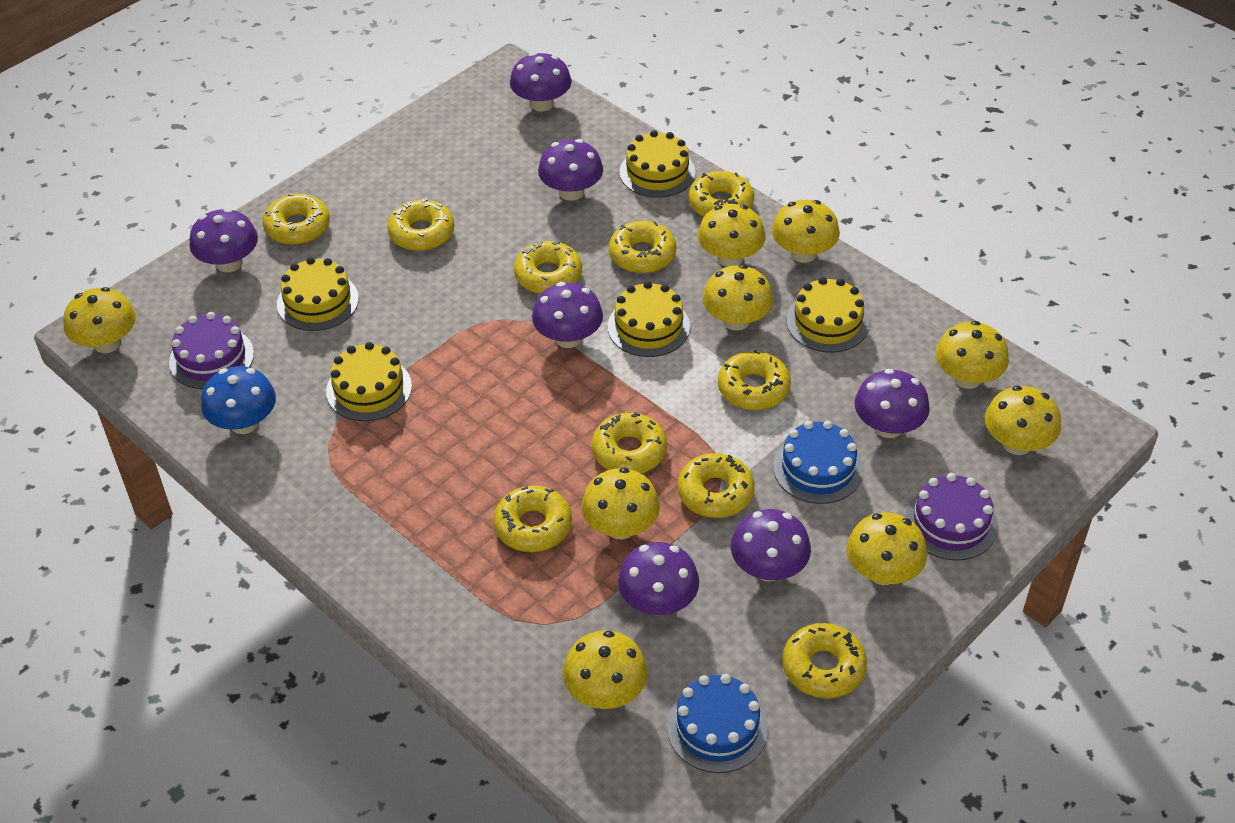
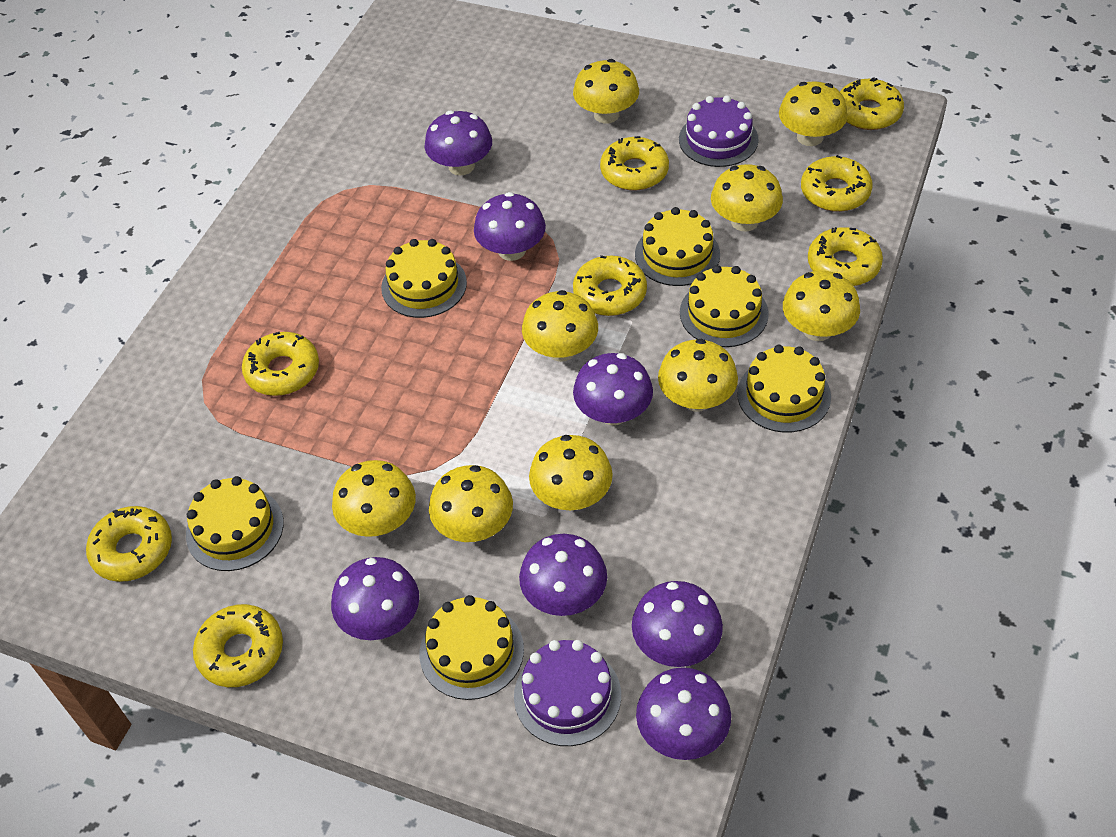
blue cake: 2 -> 0
blue mushroom: 1 -> 0
yellow cake: 5 -> 6
yellow donut: 10 -> 8

